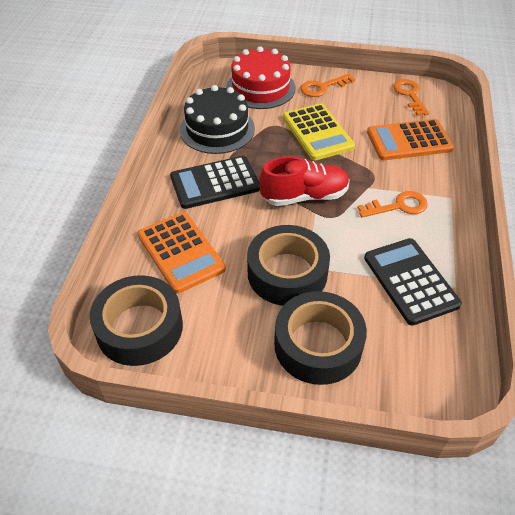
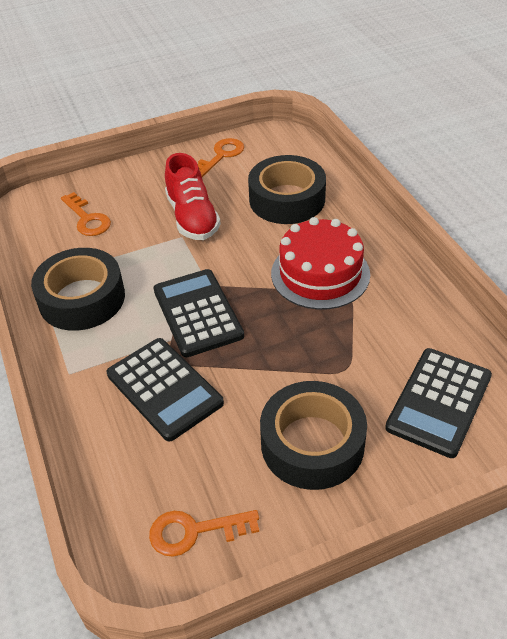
black cake: 1 -> 0
black calculator: 2 -> 3
orange calculator: 2 -> 0
yellow calculator: 1 -> 0

